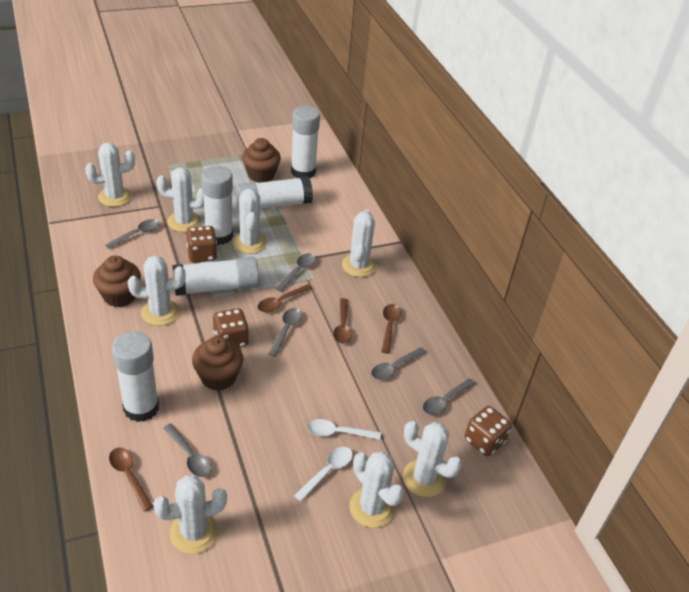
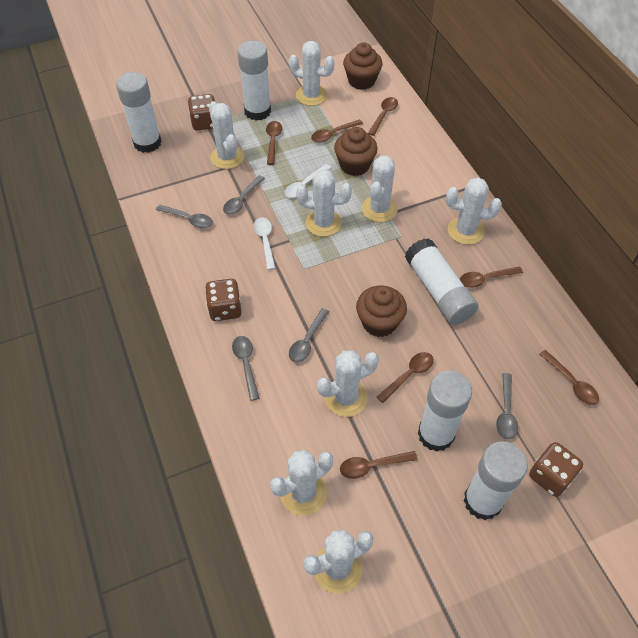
brown spoon: 4 -> 7
grey spoon: 6 -> 5

